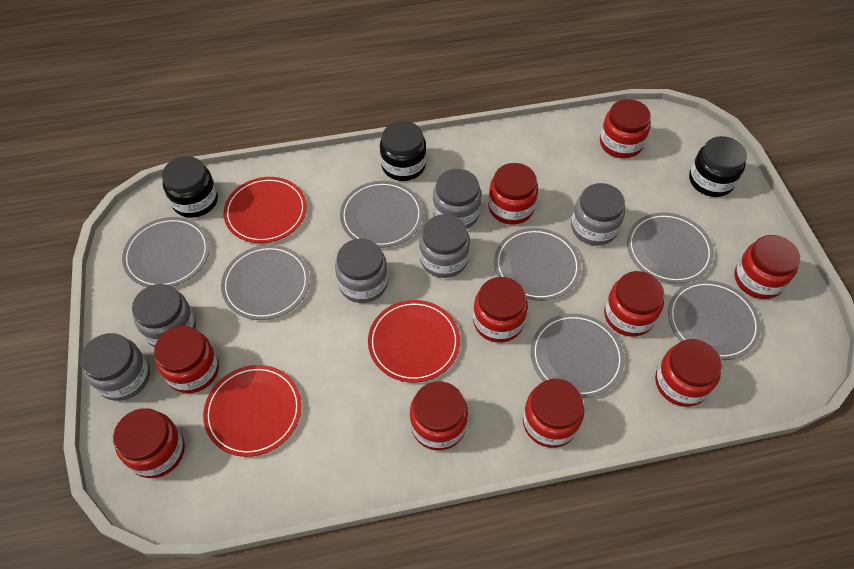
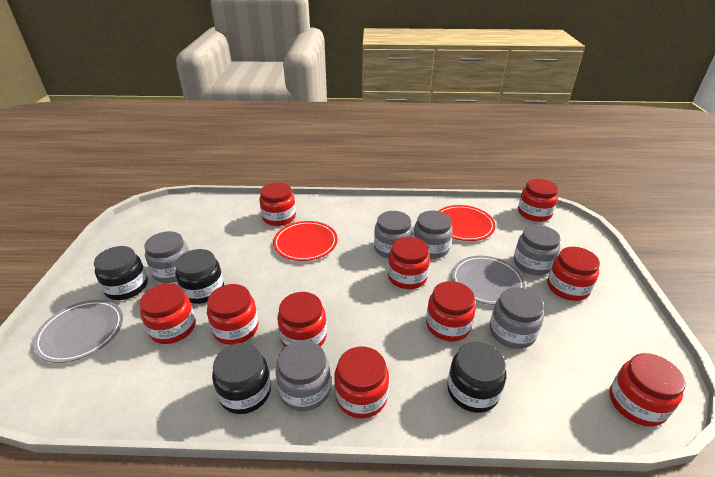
black jar: 3 -> 4
grey plate: 7 -> 2
red plate: 3 -> 2

